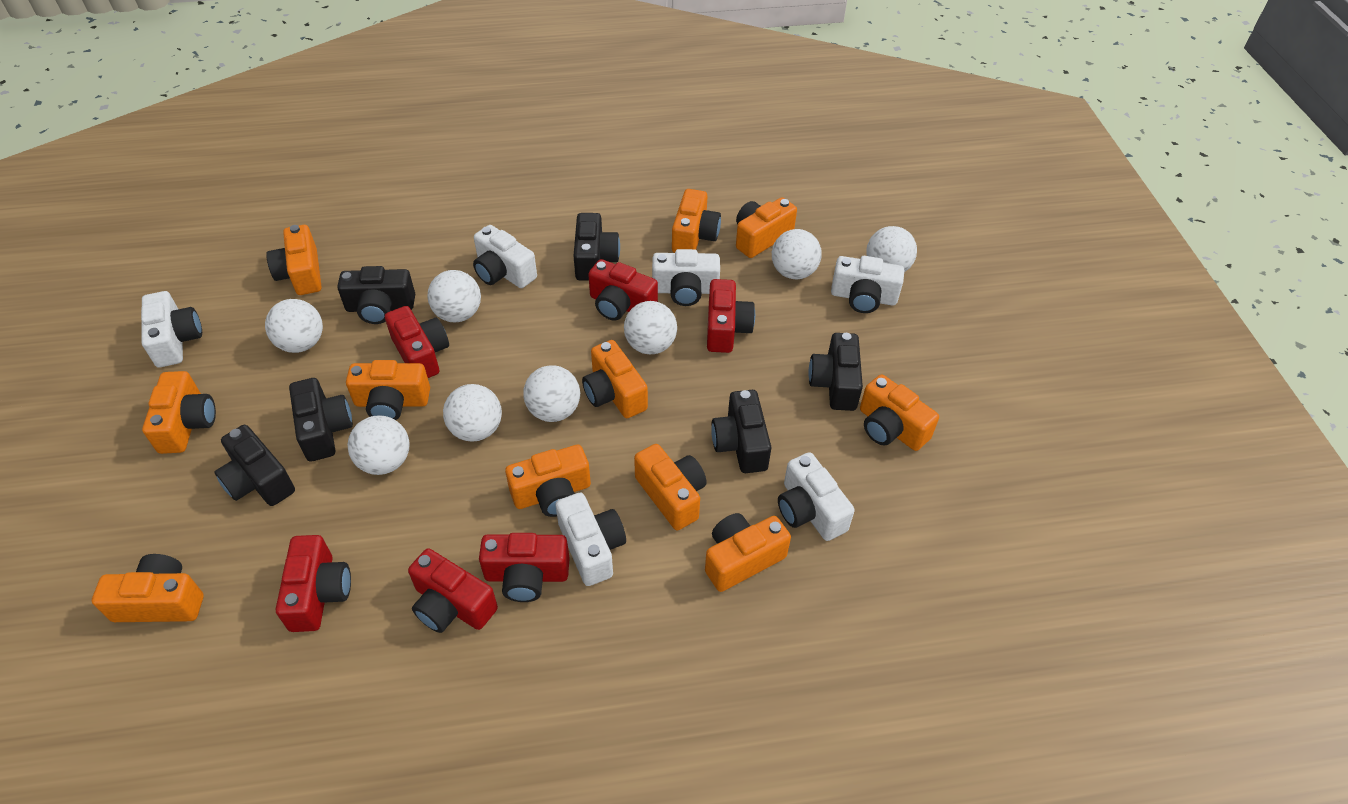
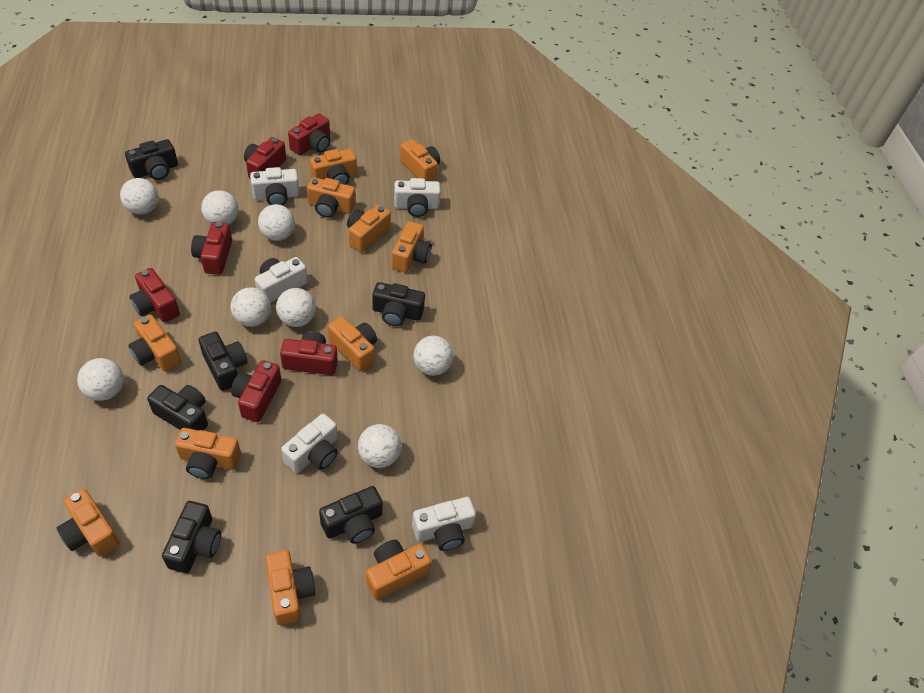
white camera: 6 -> 5

